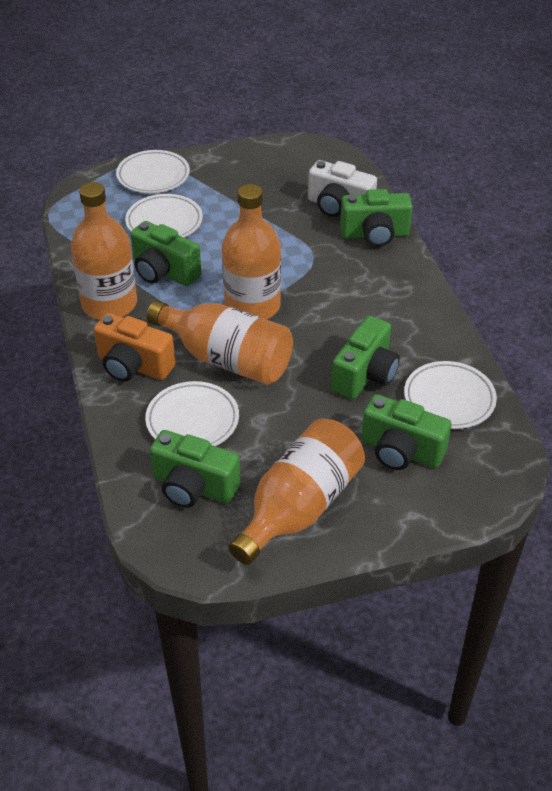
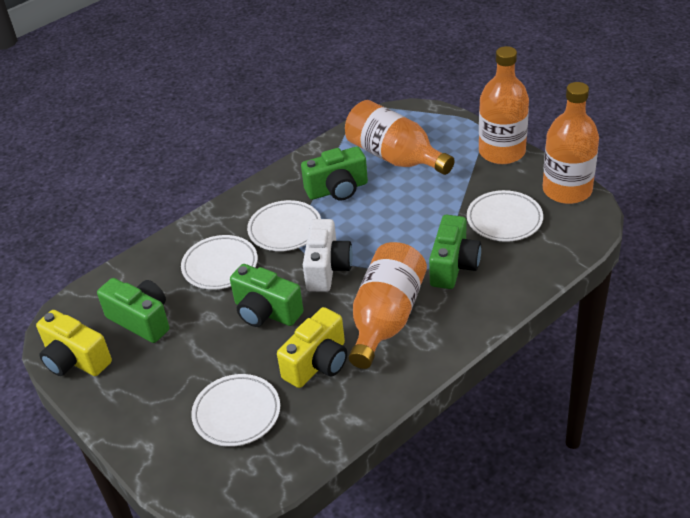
green camera: 5 -> 4
orange camera: 1 -> 0
yellow camera: 0 -> 2

